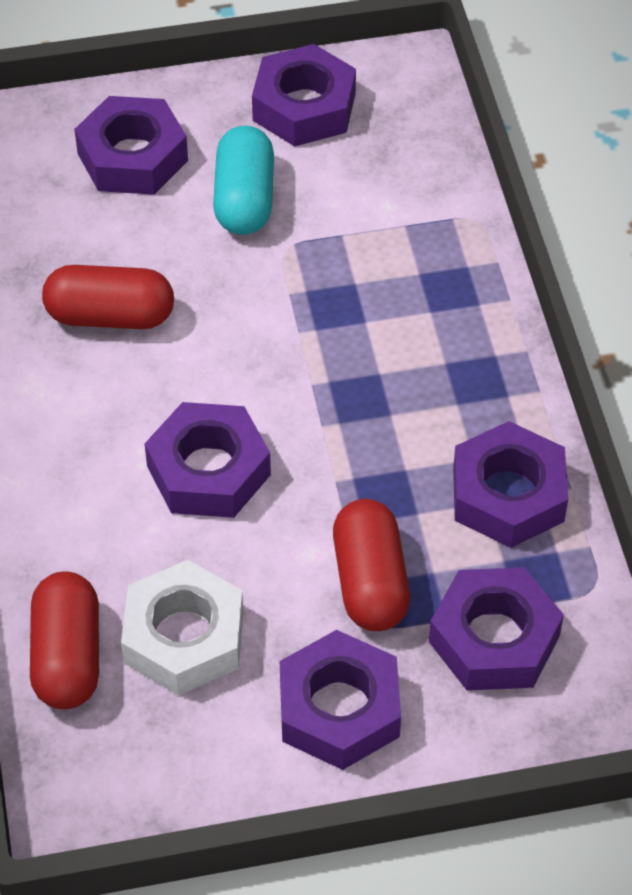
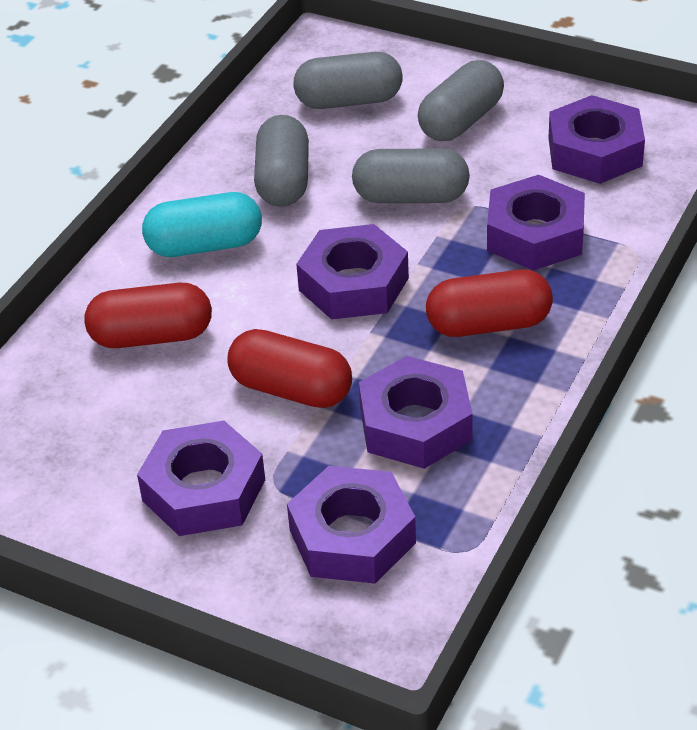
grey capsule: 0 -> 4
white nut: 1 -> 0

